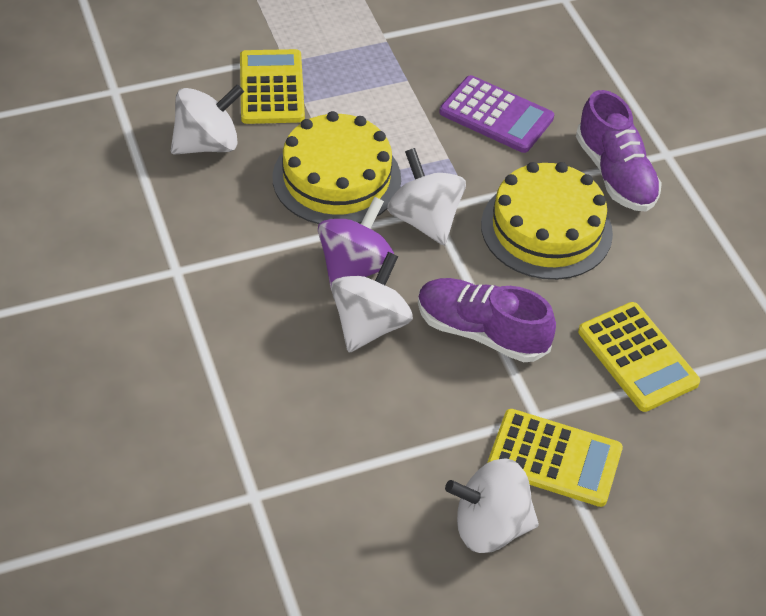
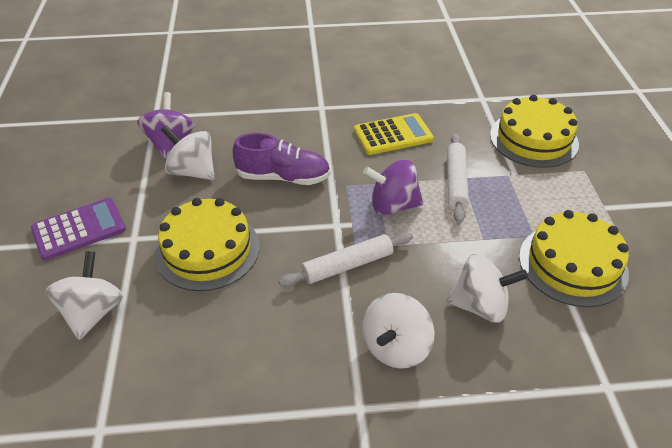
purple shoe: 2 -> 1
purple spinning top: 1 -> 2
white rolling pin: 0 -> 2
yellow cake: 2 -> 3
yellow calculator: 3 -> 1

